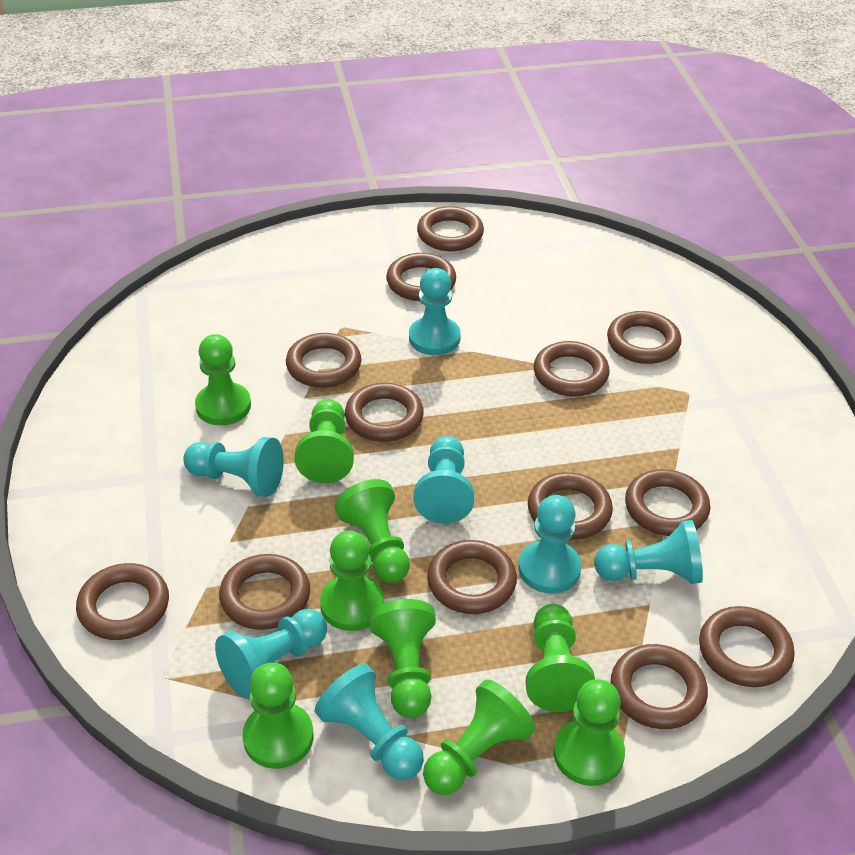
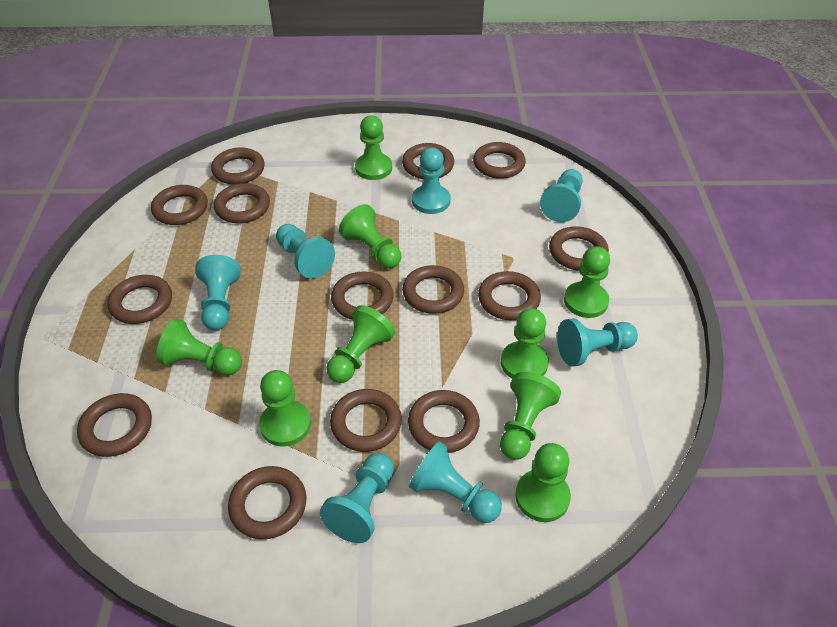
brown ring: 13 -> 14

